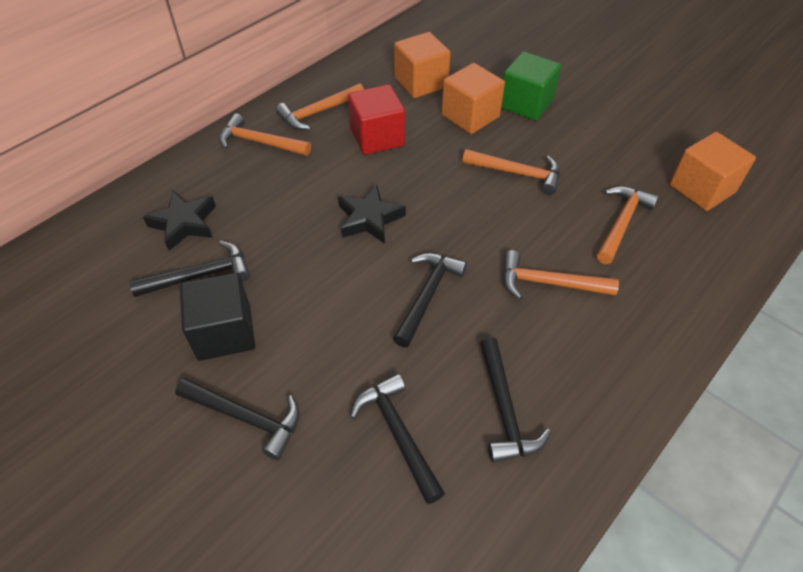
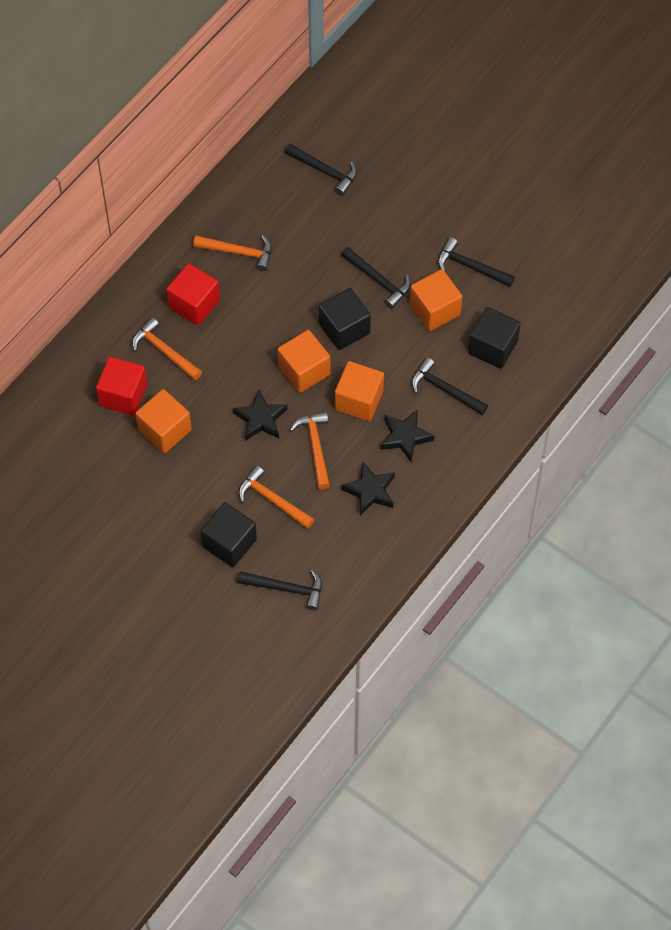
black cube: 1 -> 3
black star: 2 -> 3
green cube: 1 -> 0
orange cube: 3 -> 4
orange hammer: 5 -> 4
red cube: 1 -> 2

